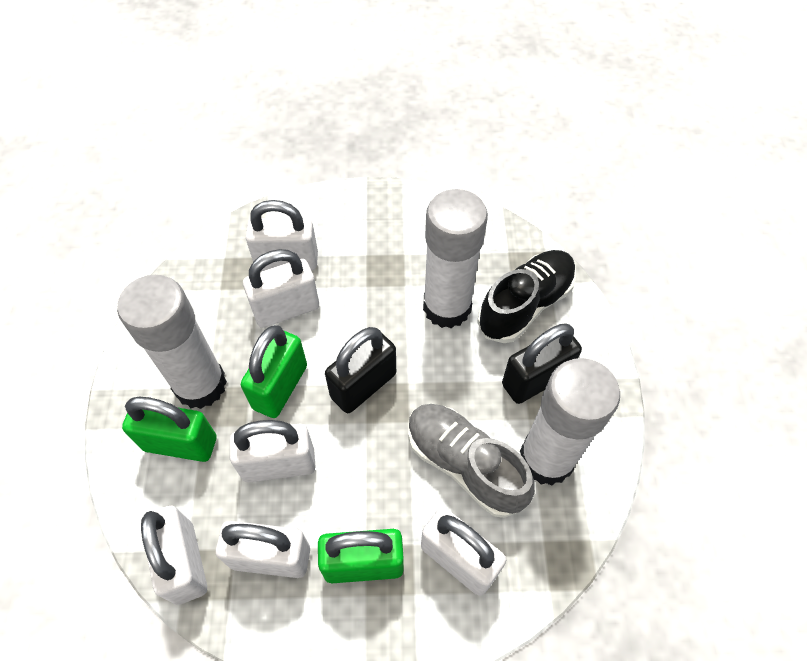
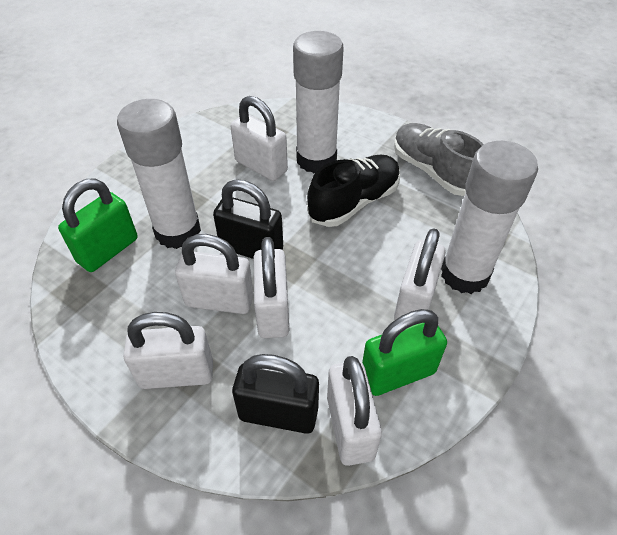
green padlock: 3 -> 2

